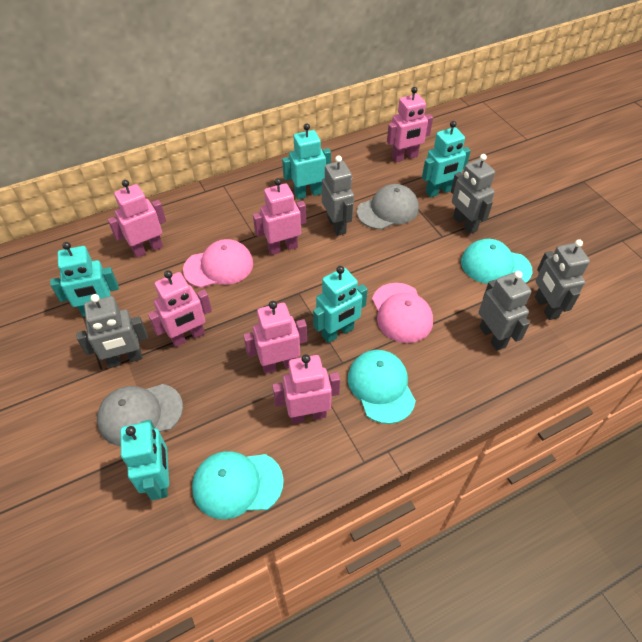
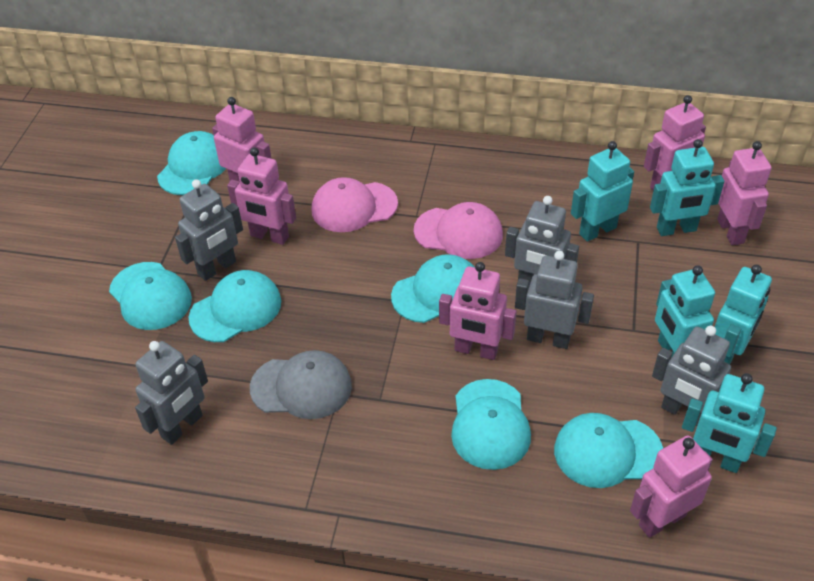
grey cap: 2 -> 1
turquoise cap: 3 -> 6

